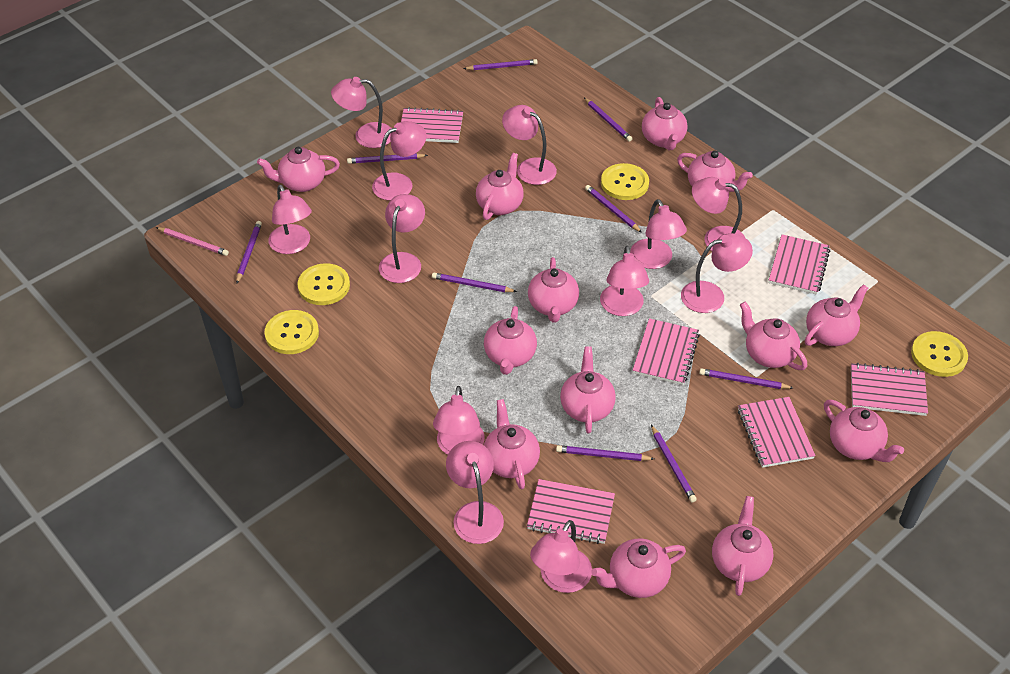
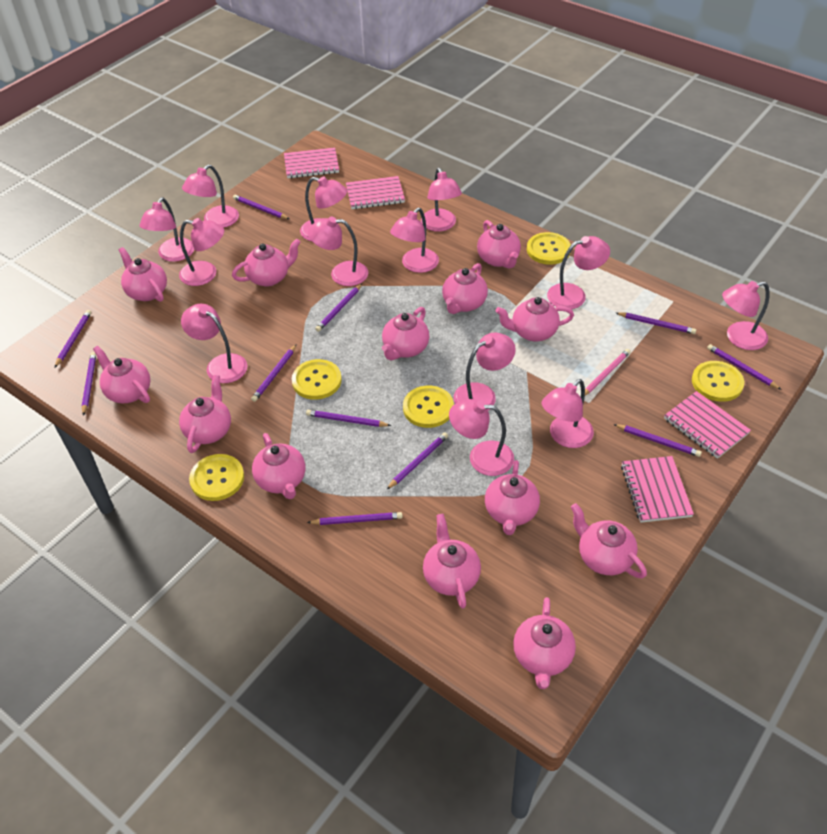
pink lamp: 12 -> 13
pink notebook: 6 -> 4
purple pencil: 9 -> 11
yellow button: 4 -> 5

